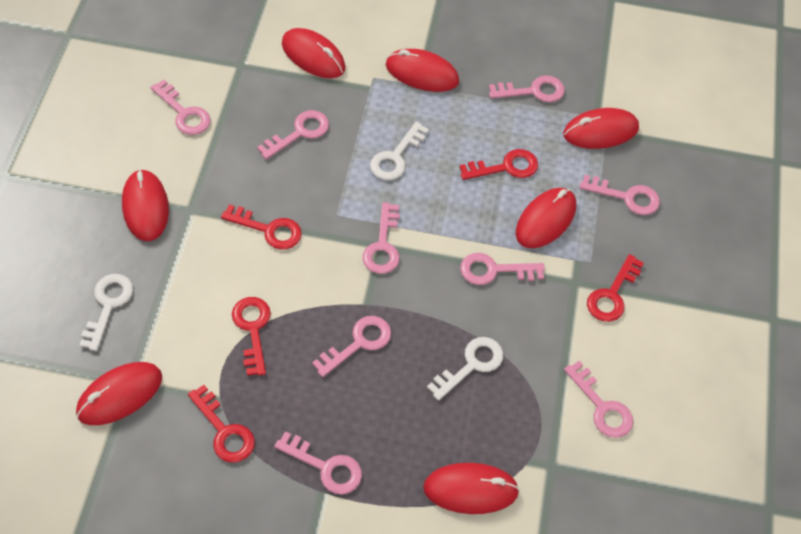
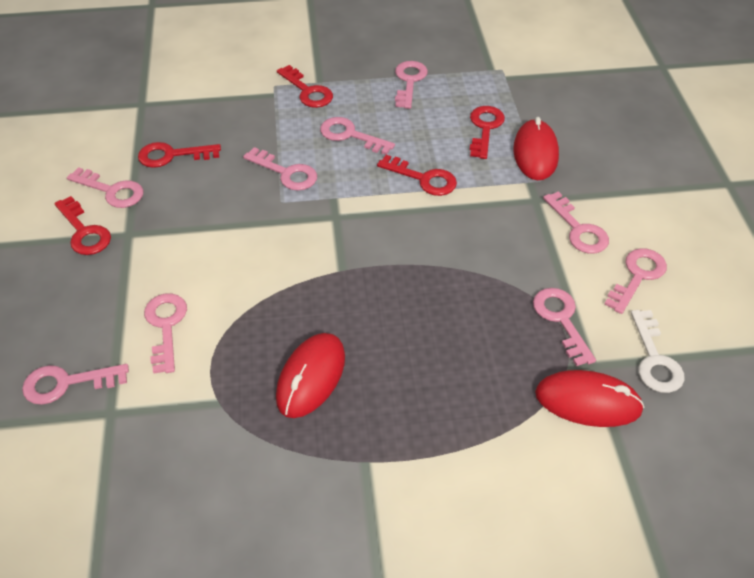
red mouse: 7 -> 3
white key: 3 -> 1

